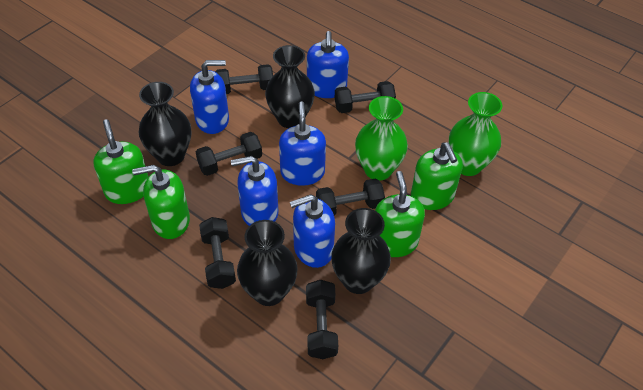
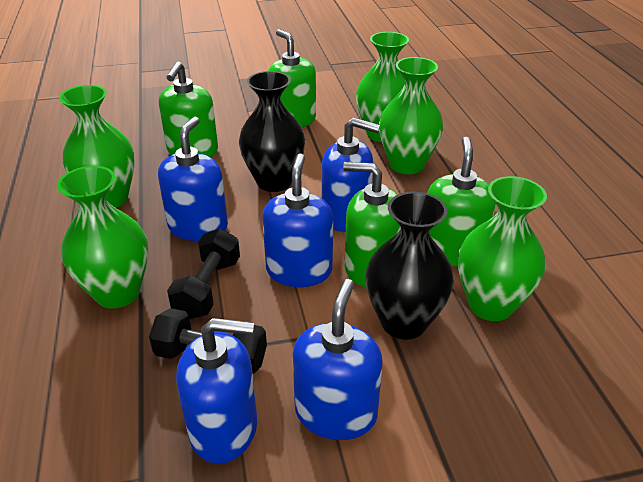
black dumbbell: 6 -> 2
black vase: 4 -> 2
green vase: 2 -> 5

